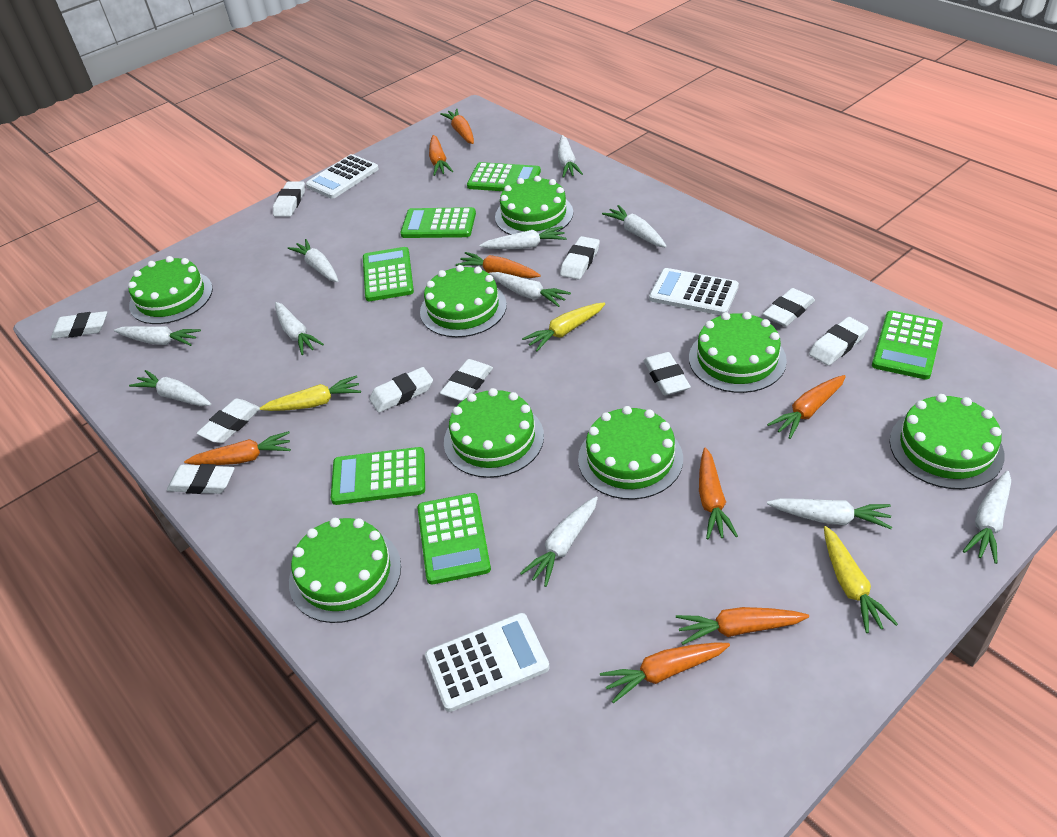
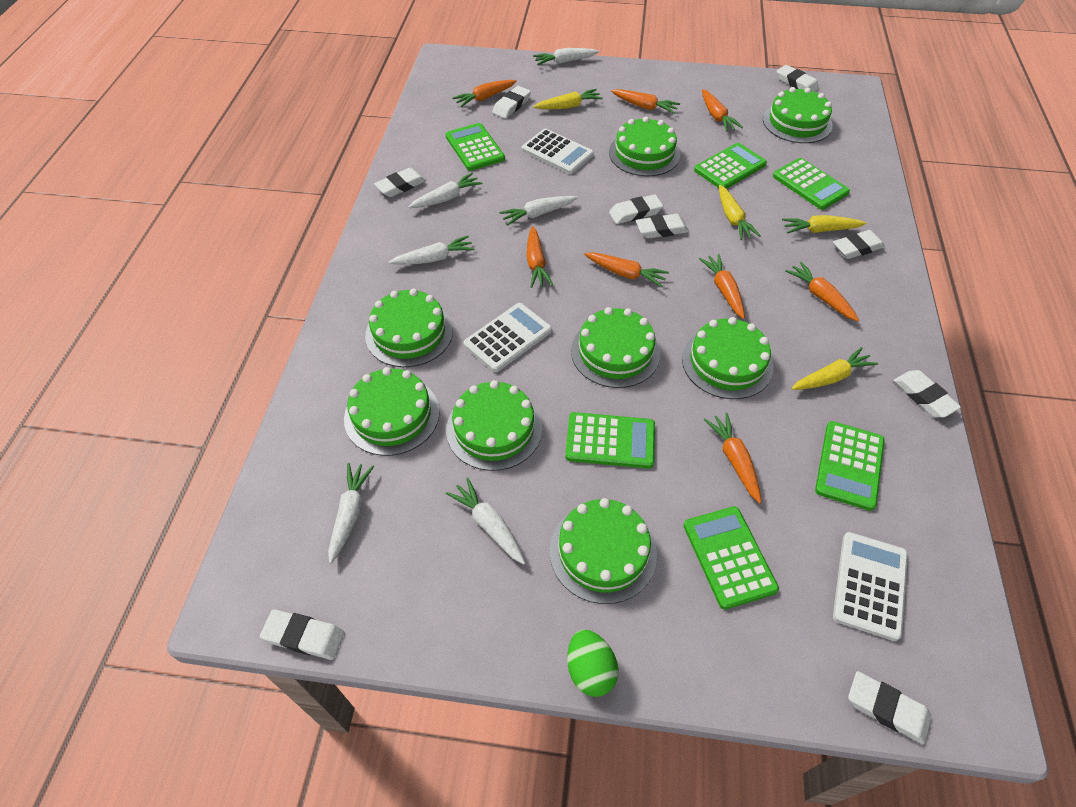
green egg: 0 -> 1
white carrot: 11 -> 6
white eraser: 10 -> 9
yellow carrot: 3 -> 4

